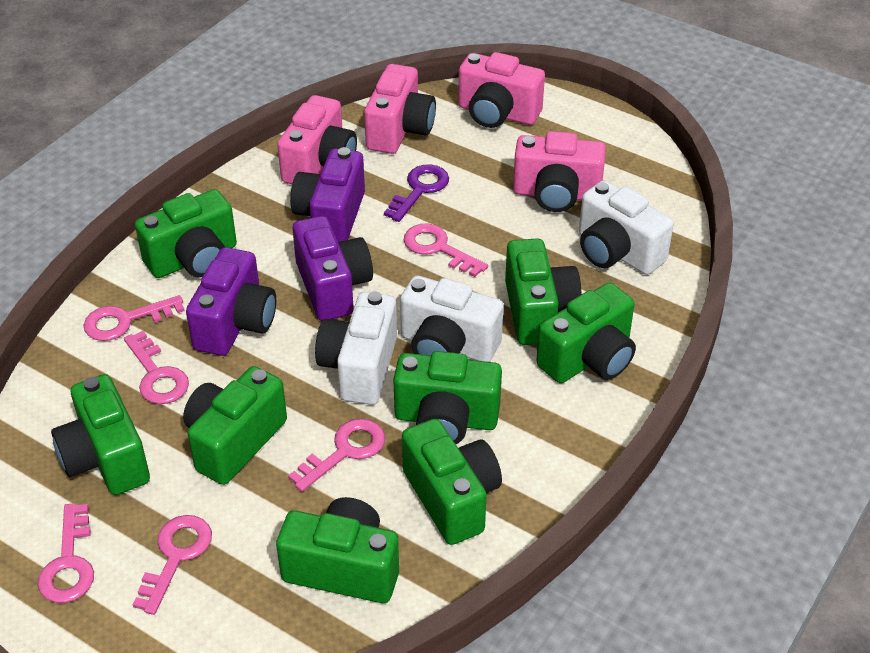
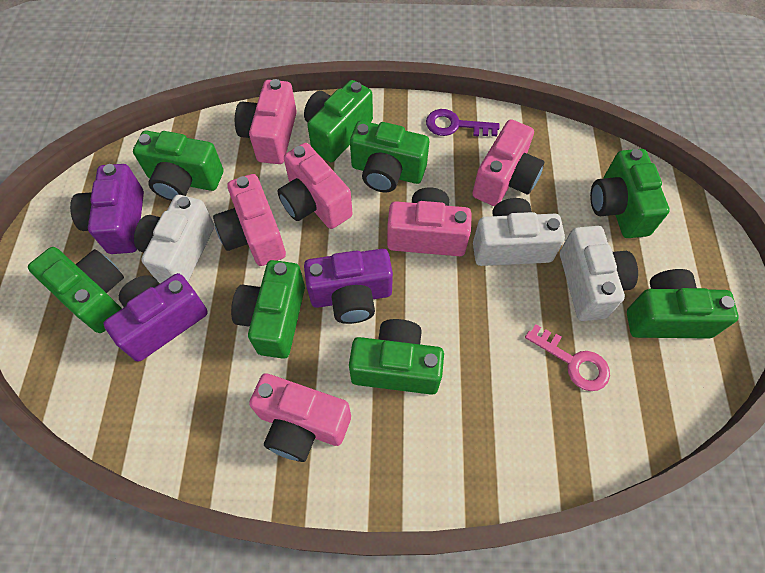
pink camera: 4 -> 6
pink key: 6 -> 1

